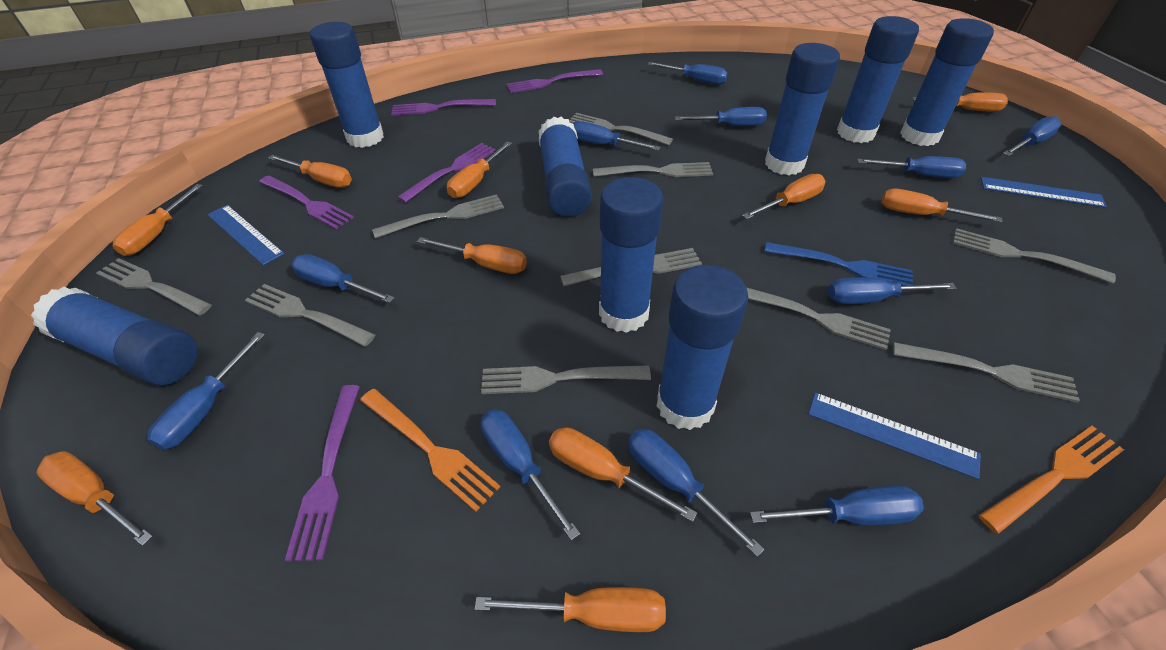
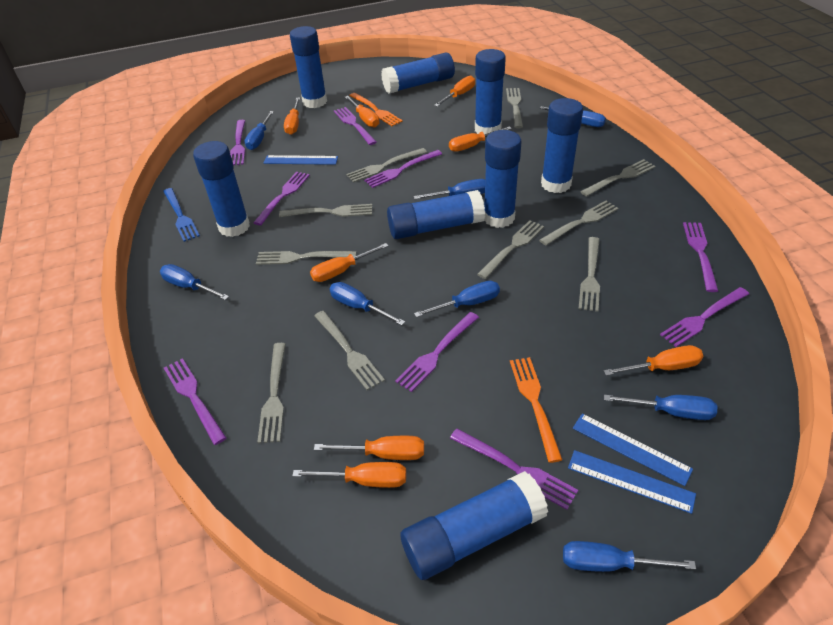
blue screwdriver: 11 -> 8
orange screwdriver: 10 -> 8
purple fork: 5 -> 9

